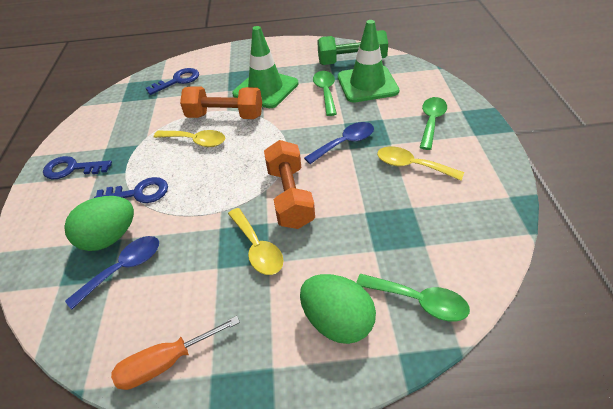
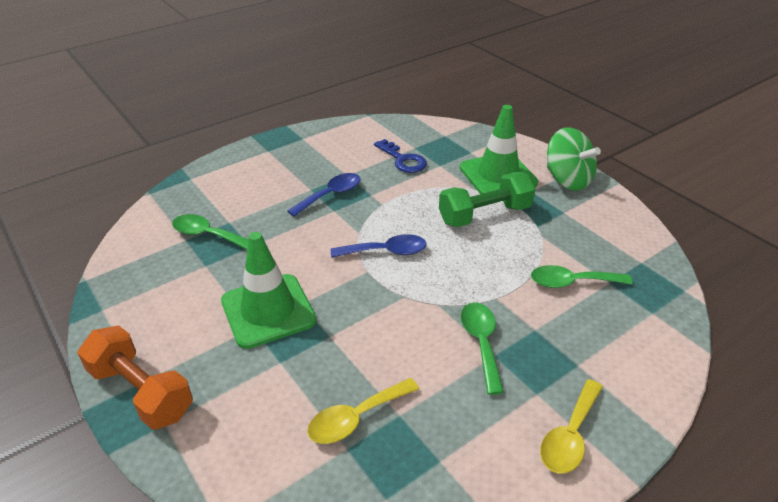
blue key: 3 -> 1
green egg: 2 -> 0
green spinning top: 0 -> 1
orange dumbbell: 2 -> 1
orange screwdriver: 1 -> 0
yellow spoon: 3 -> 2

